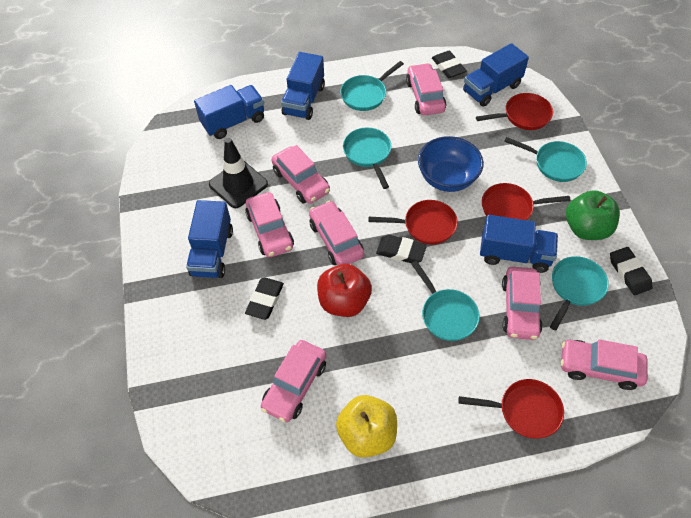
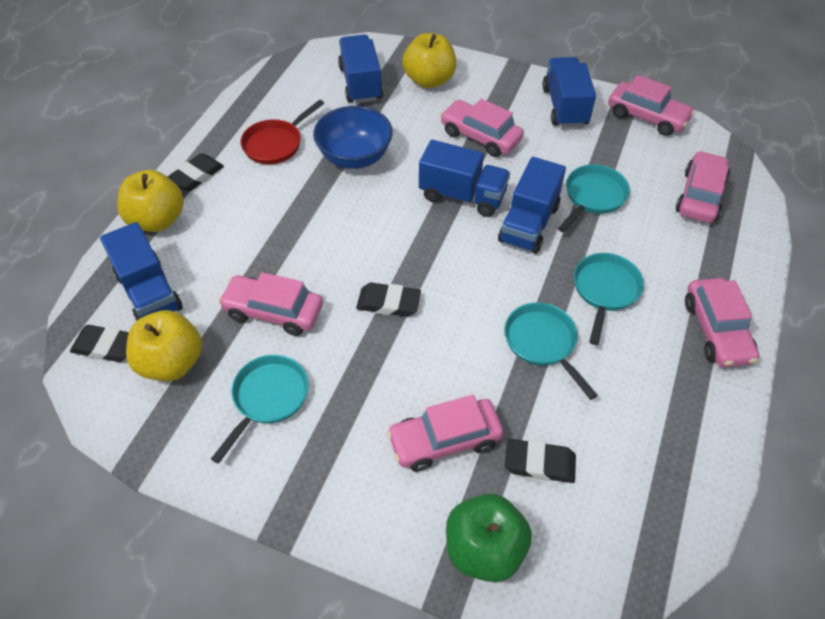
black traffic cone: 1 -> 0
pink car: 7 -> 6
red apple: 1 -> 0
red pan: 4 -> 1
turquoise pan: 5 -> 4
yellow apple: 1 -> 3

